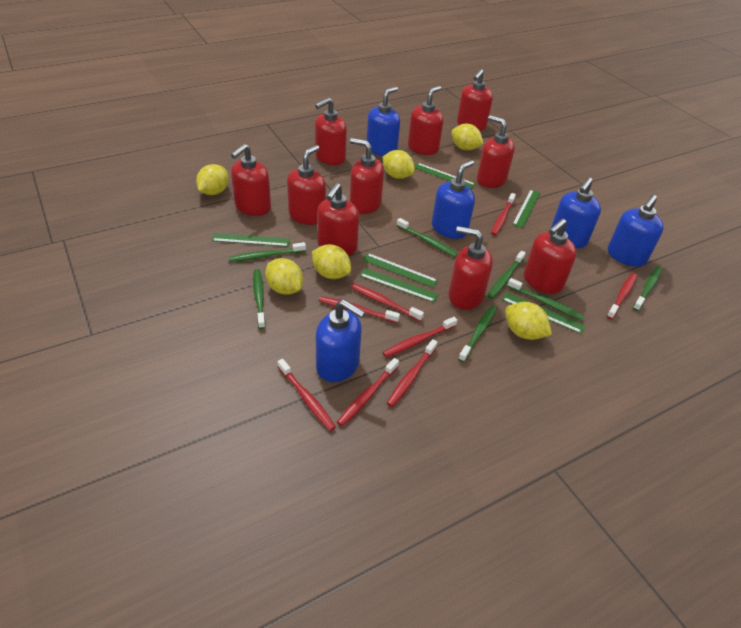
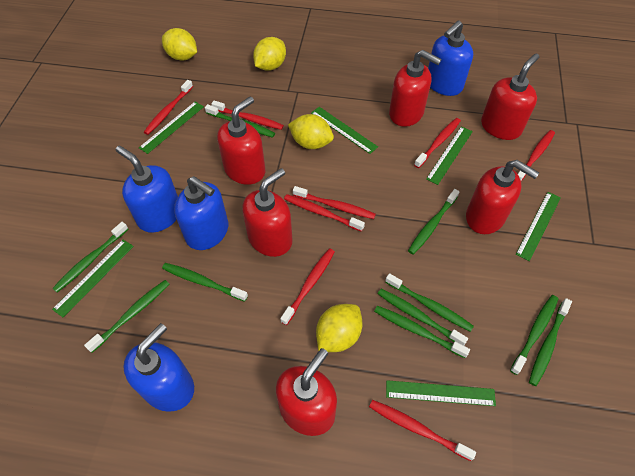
blue soap dispenser: 5 -> 4
green toothbrush: 7 -> 10
red soap dispenser: 10 -> 6
yellow lemon: 6 -> 4

